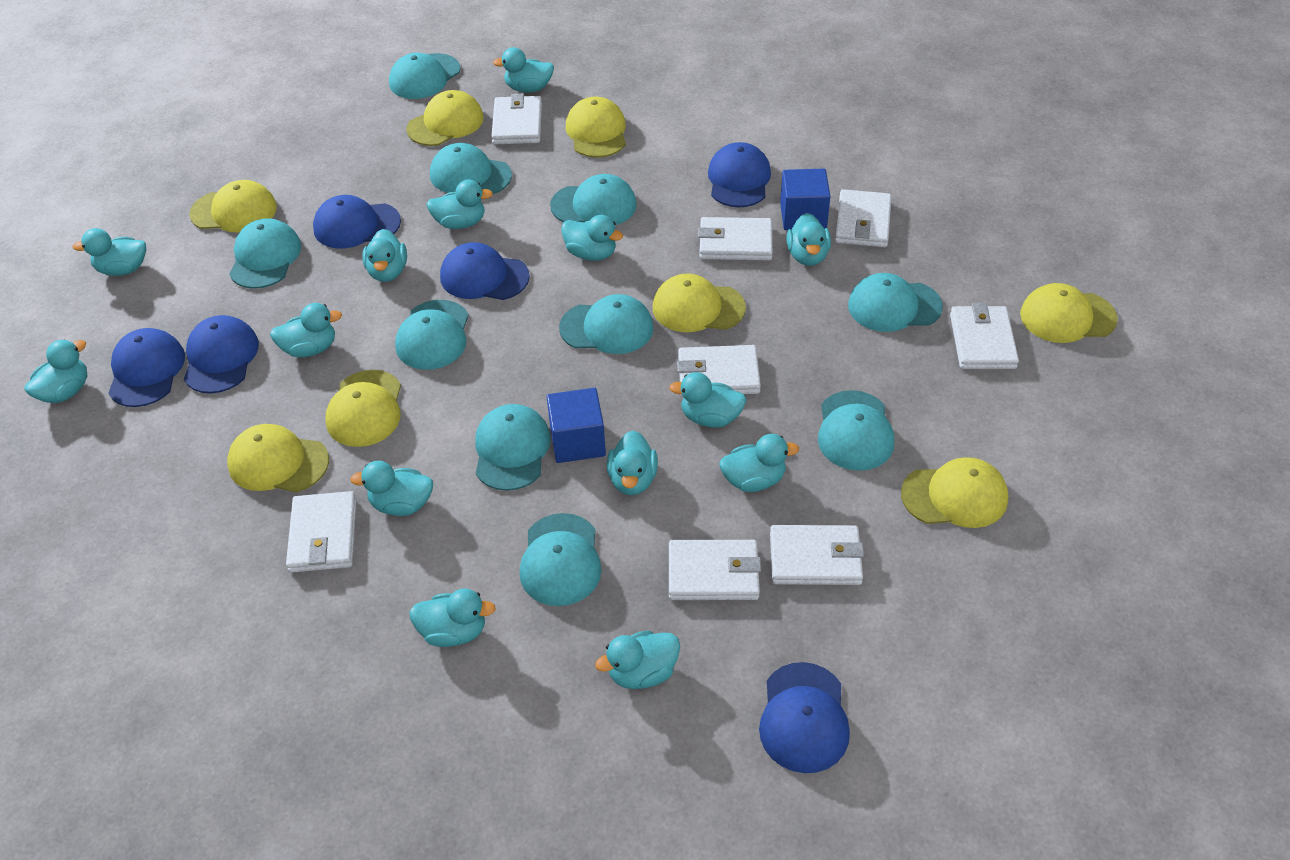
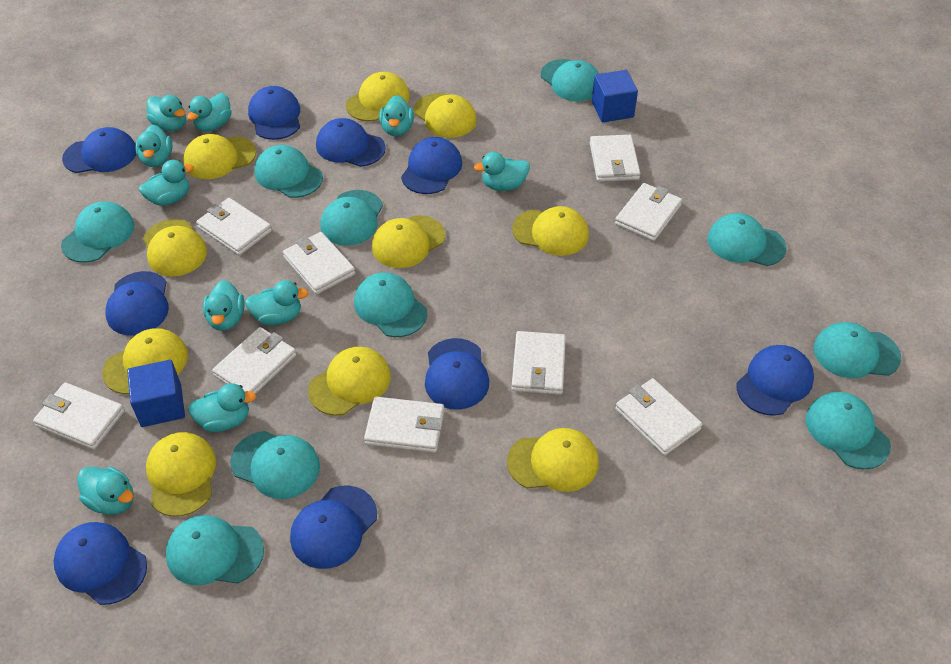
blue cap: 6 -> 9
turquoise duck: 14 -> 10
white wallet: 8 -> 9
yellow cap: 8 -> 10

